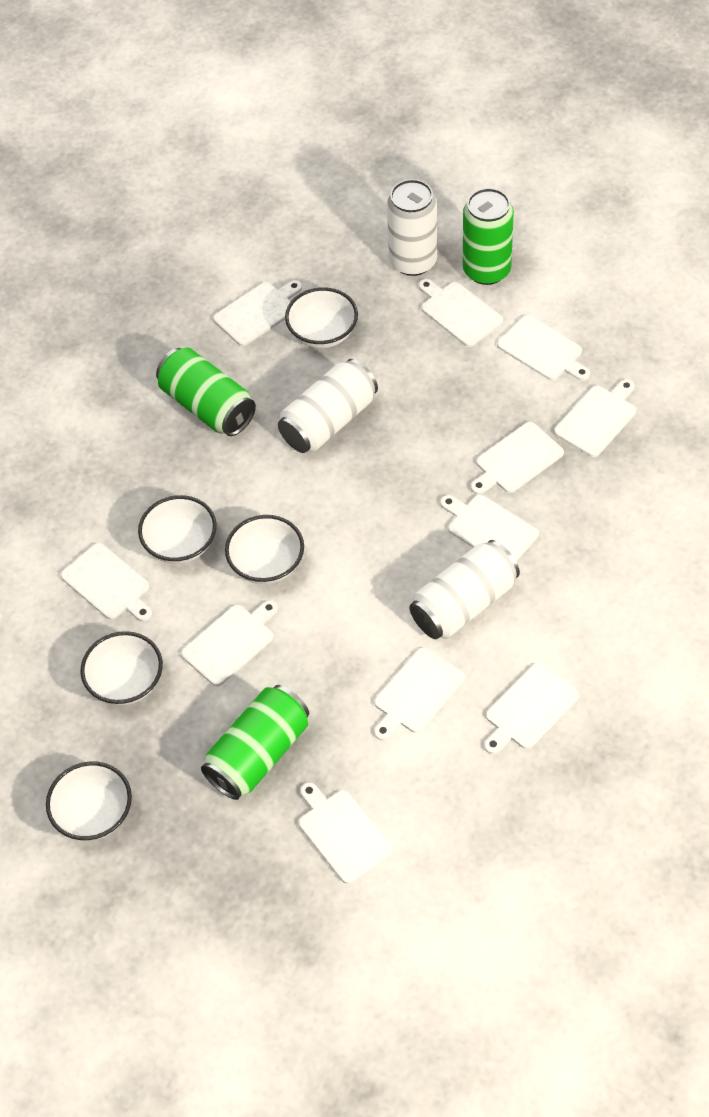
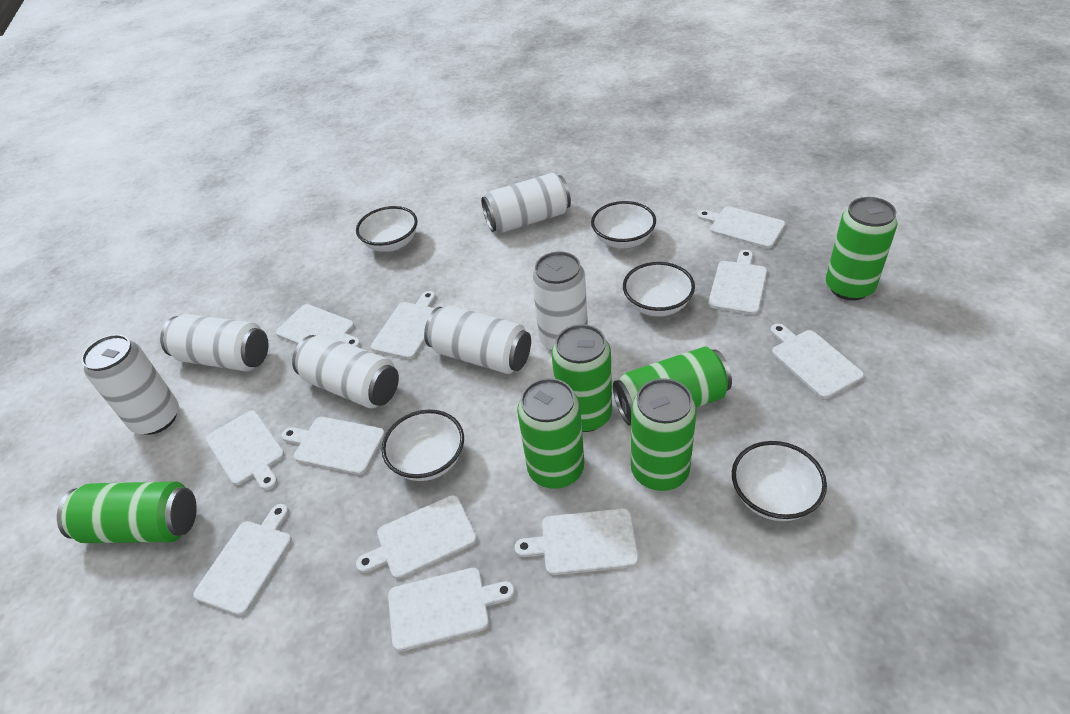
green can: 3 -> 6
white can: 3 -> 6

